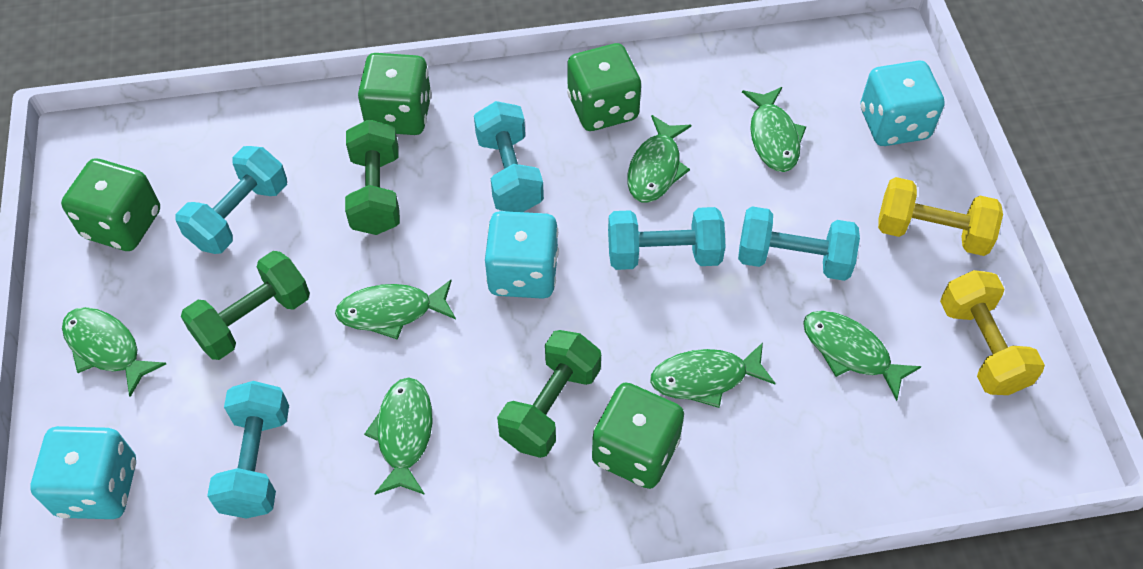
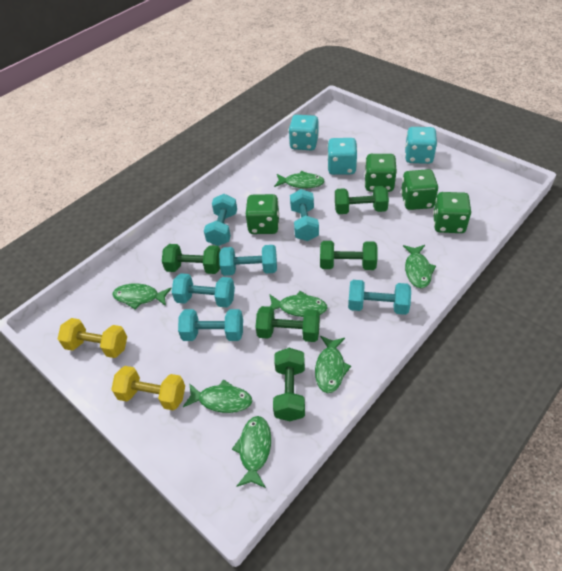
green dumbbell: 3 -> 5
turquoise dumbbell: 5 -> 6

